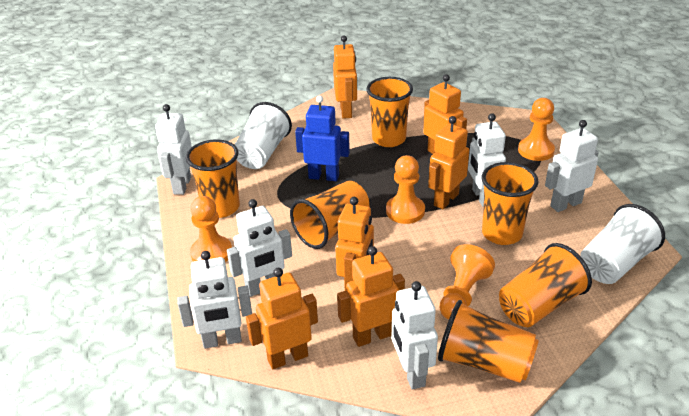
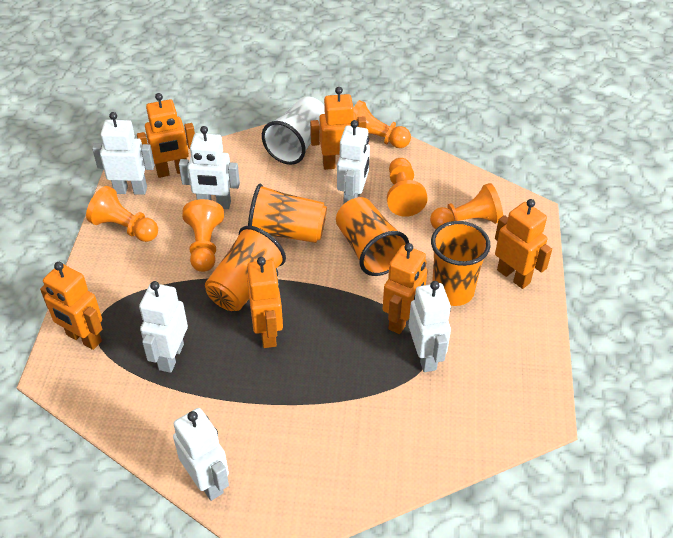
blue robot: 1 -> 0
orange cup: 6 -> 4
orange pawn: 4 -> 5
white cup: 2 -> 1

